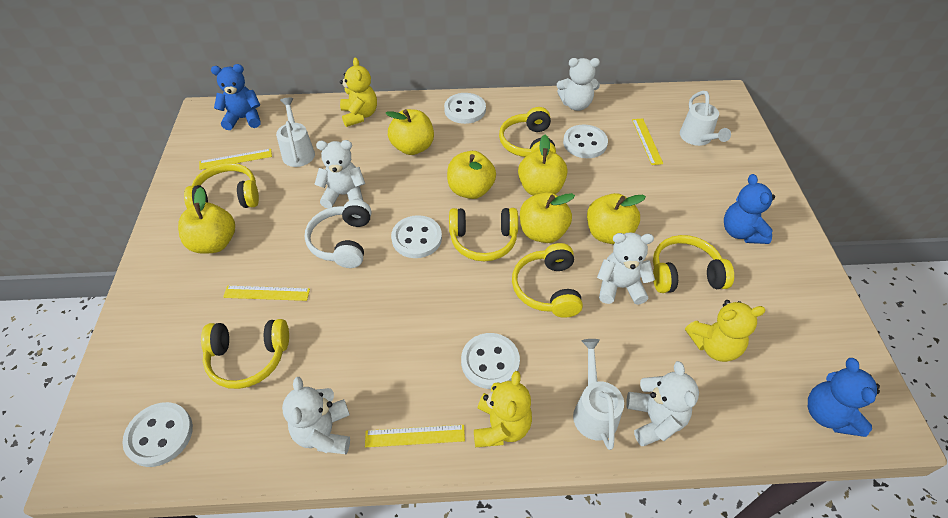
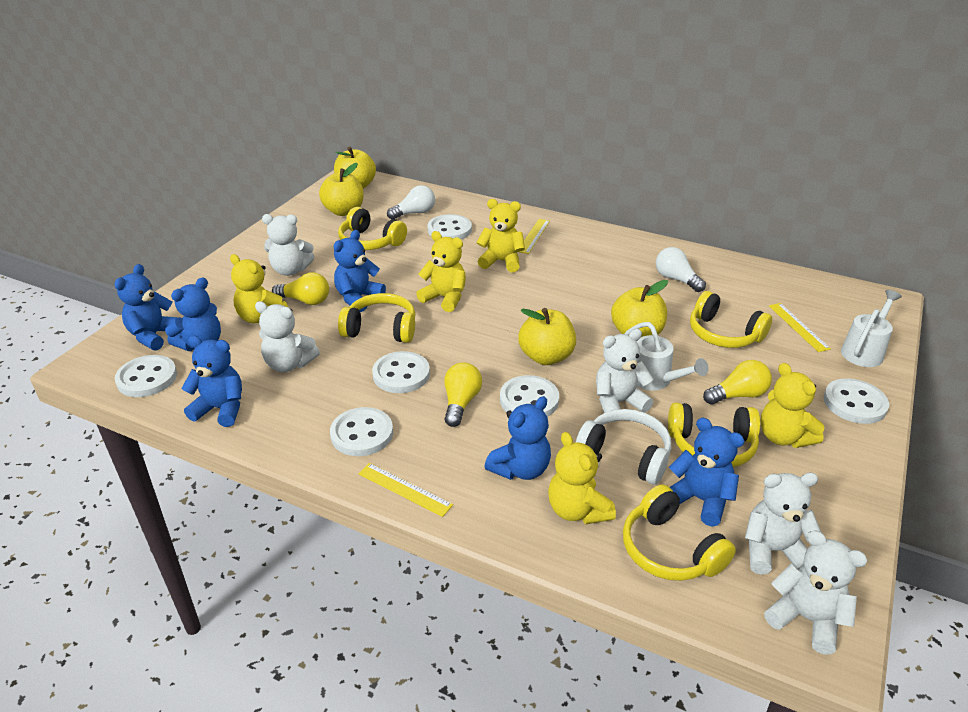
blue teddy bear: 3 -> 6
white button: 5 -> 6
white light bulb: 0 -> 2
white watering can: 3 -> 2
yellow apple: 6 -> 4
yellow headphones: 6 -> 5
yellow light bulb: 0 -> 3
yellow ruler: 4 -> 3
yellow teddy bear: 3 -> 5

